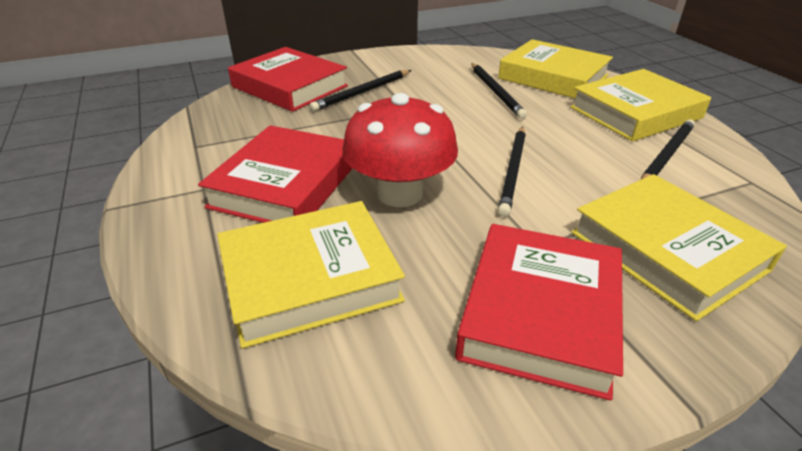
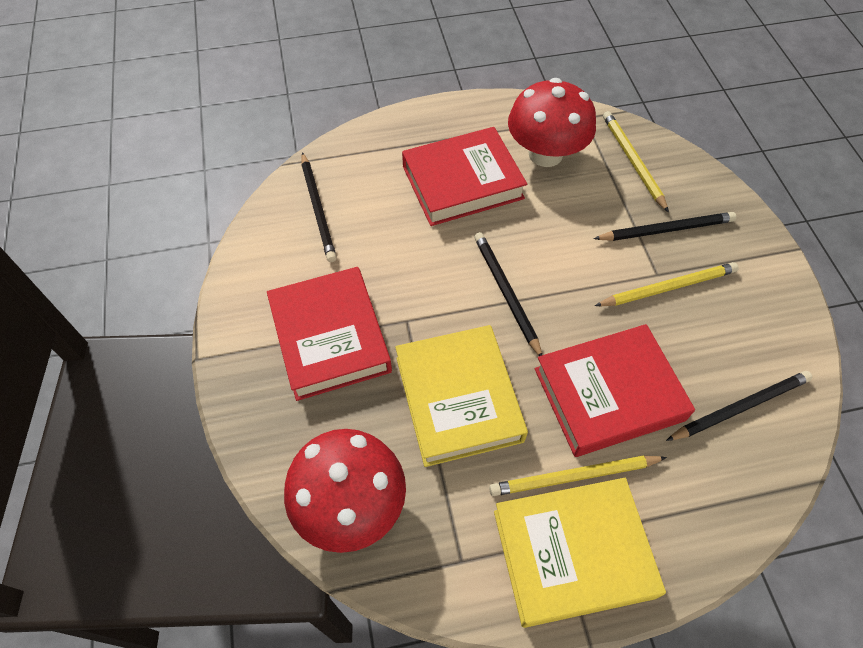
red mushroom: 1 -> 2
yellow book: 4 -> 2
yellow pencil: 0 -> 3

